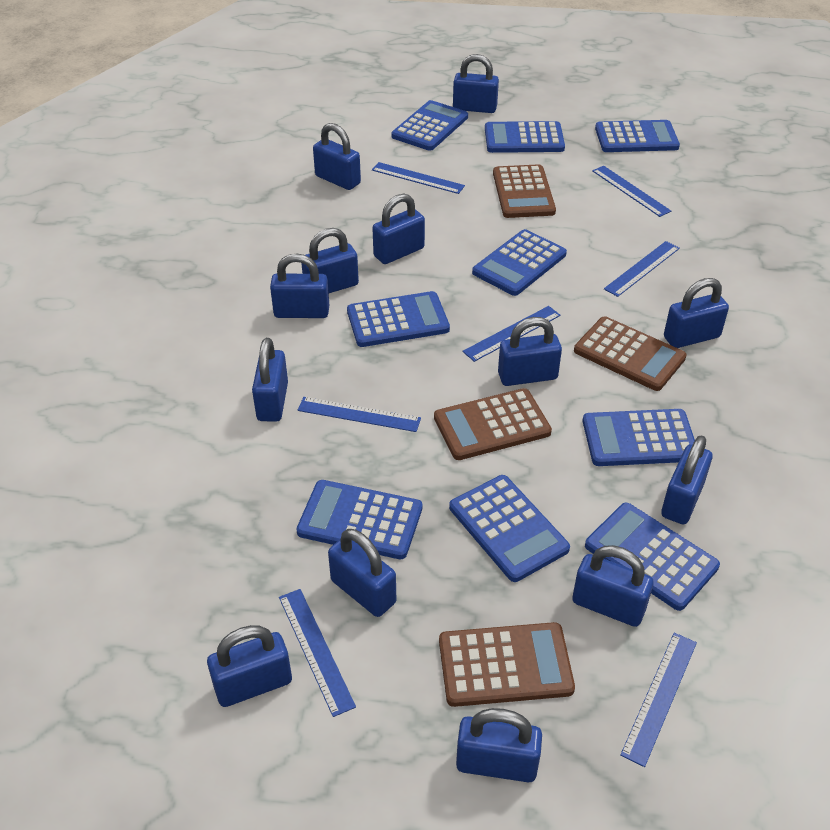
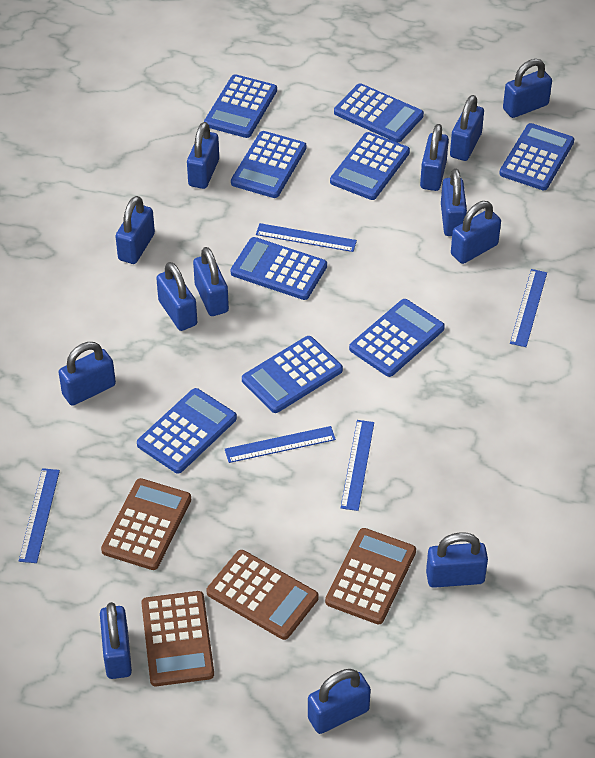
blue ruler: 7 -> 5

